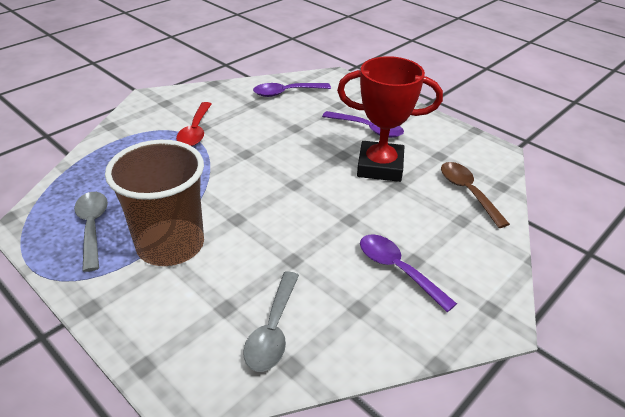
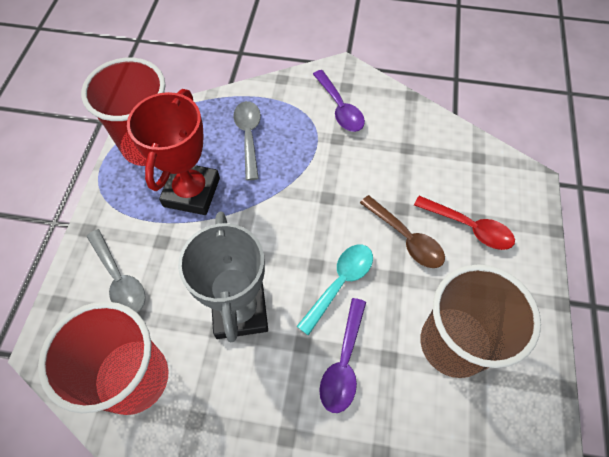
grey trophy: 0 -> 1
purple spoon: 3 -> 2
red cup: 0 -> 2
turquoise spoon: 0 -> 1

